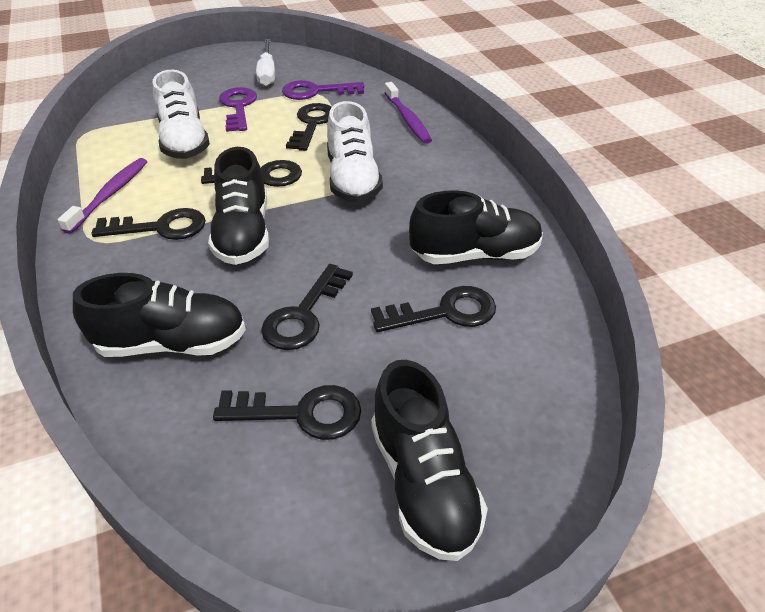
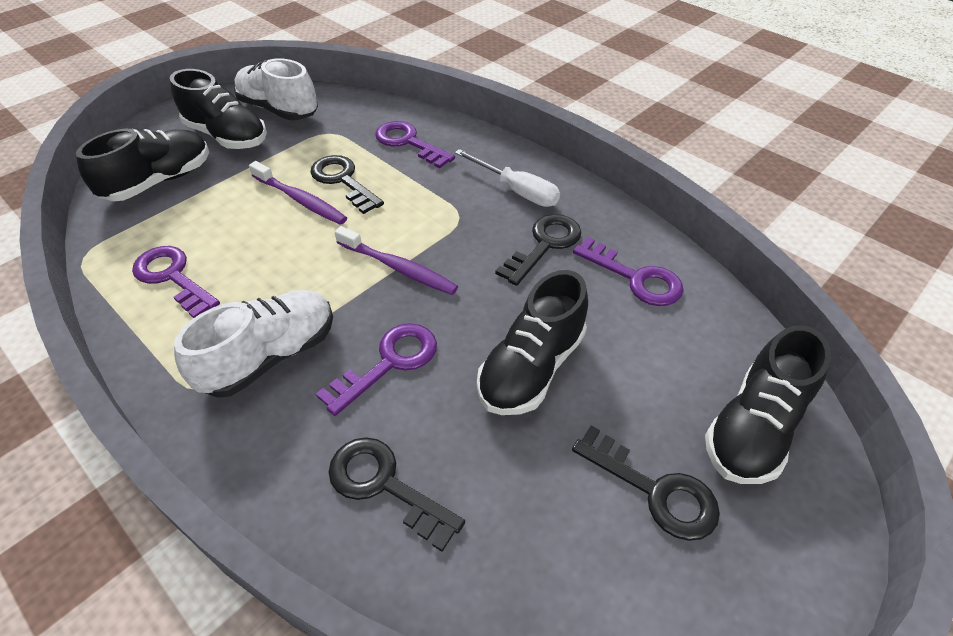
black key: 6 -> 4
purple key: 2 -> 4

